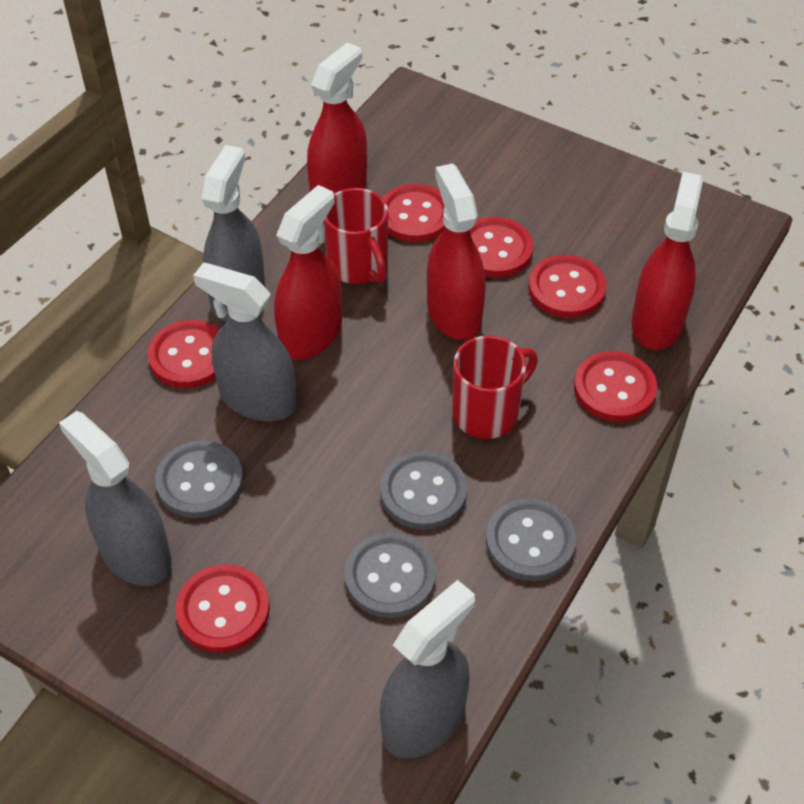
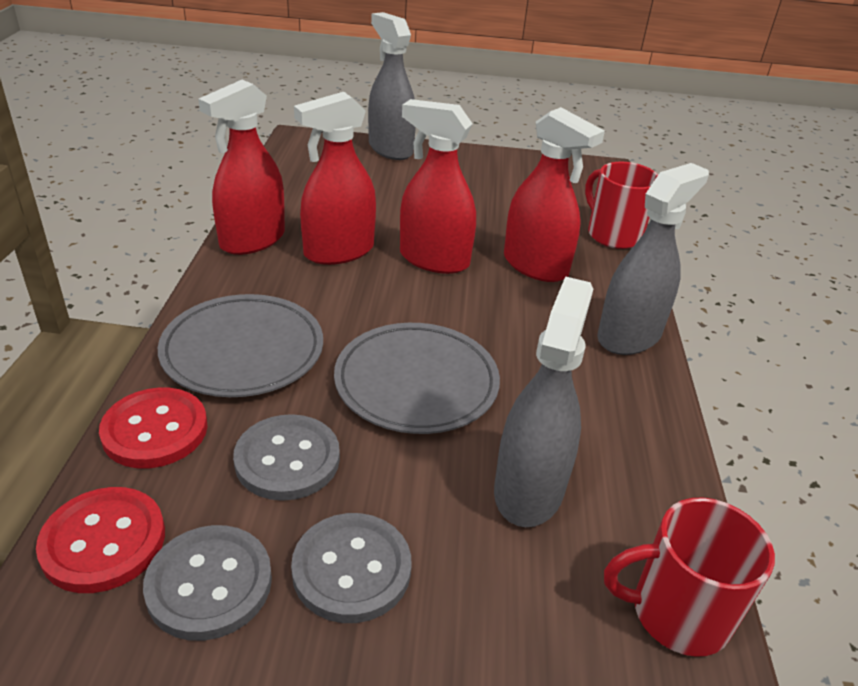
grey button: 4 -> 3
grey plate: 0 -> 2
grey spray bottle: 4 -> 3
red button: 6 -> 2

